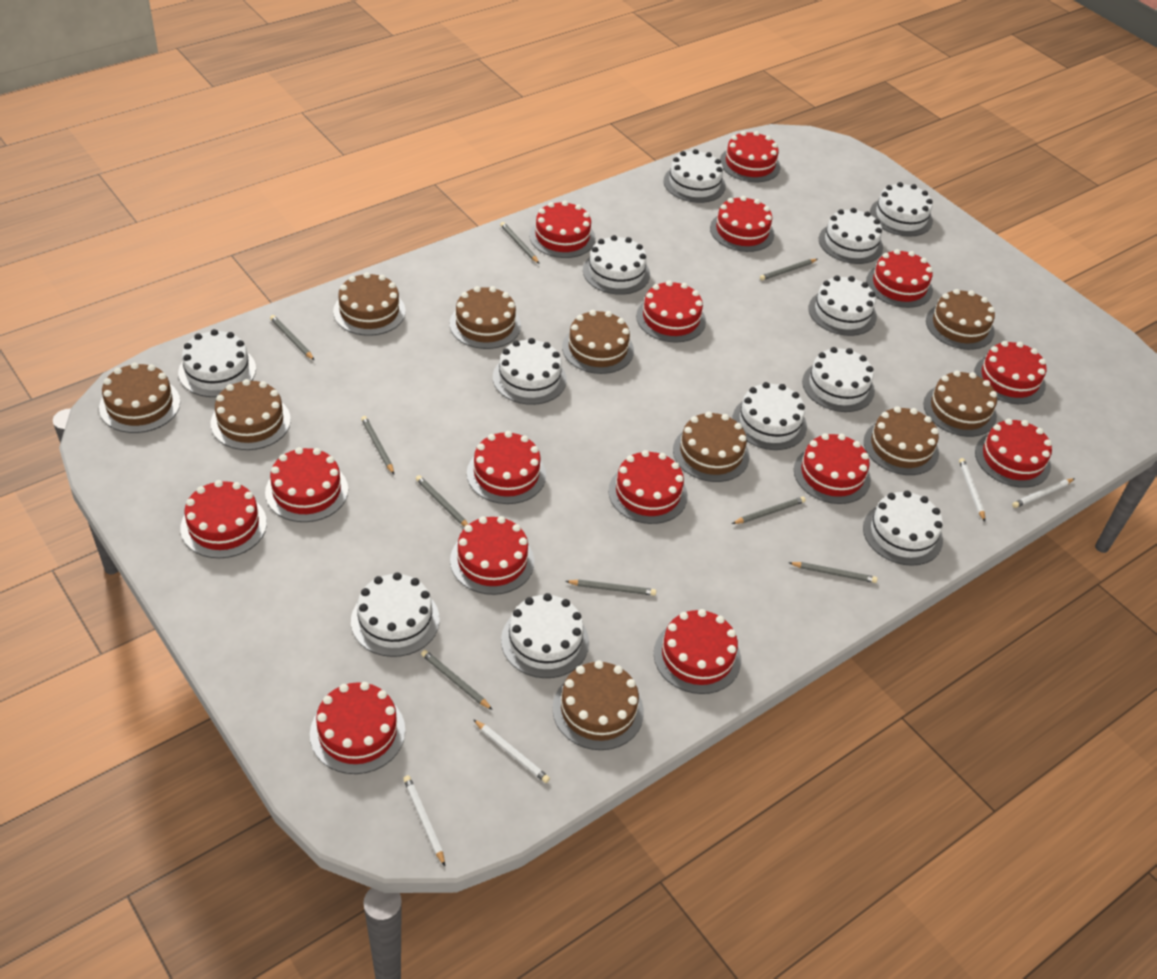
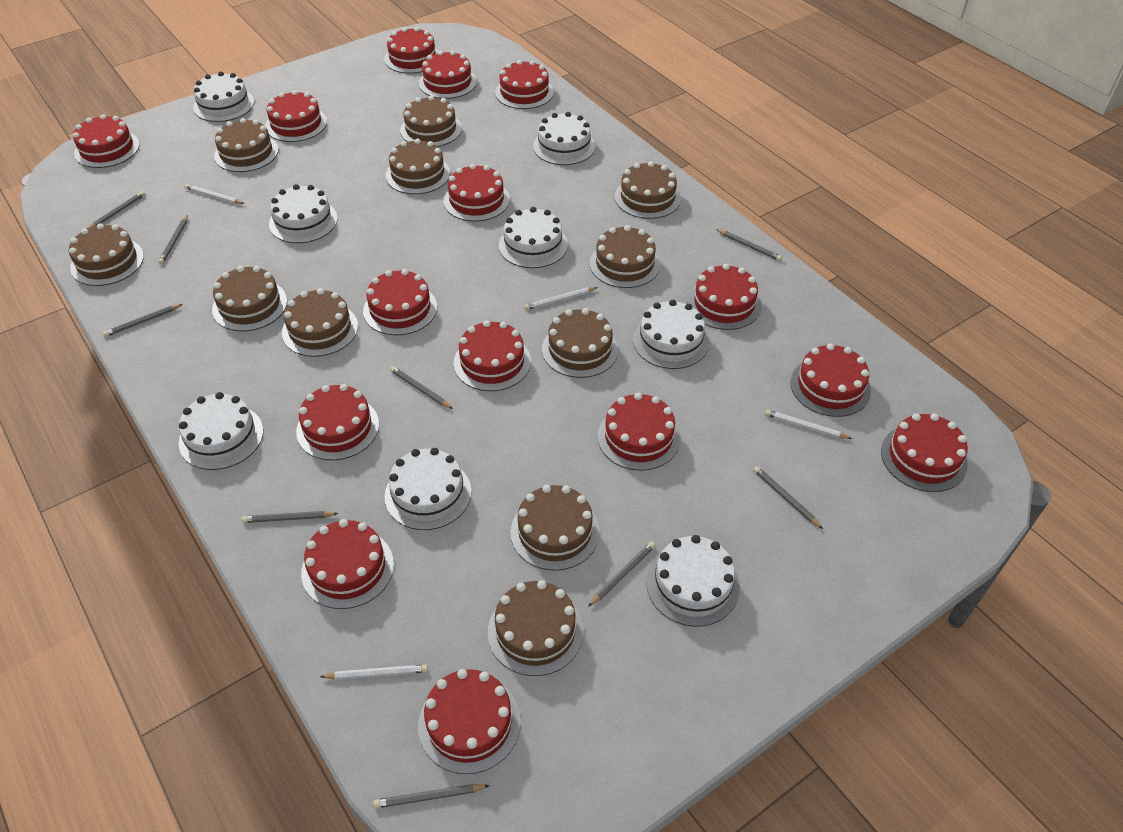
brown cake: 10 -> 11
white cake: 12 -> 8

